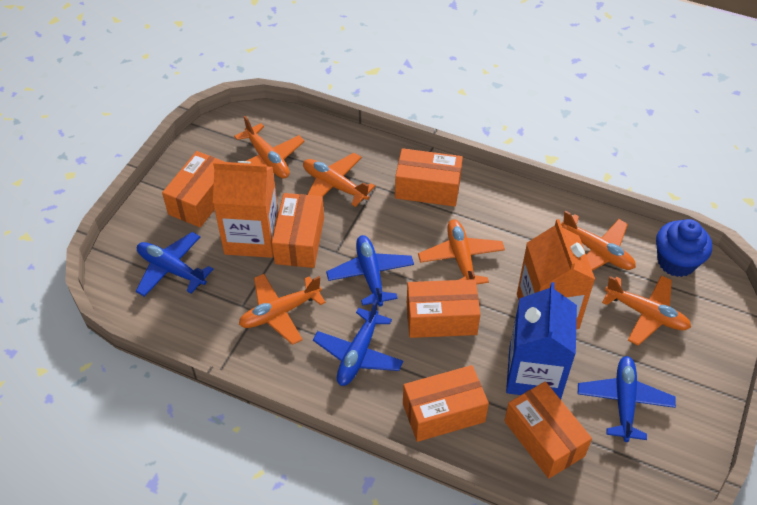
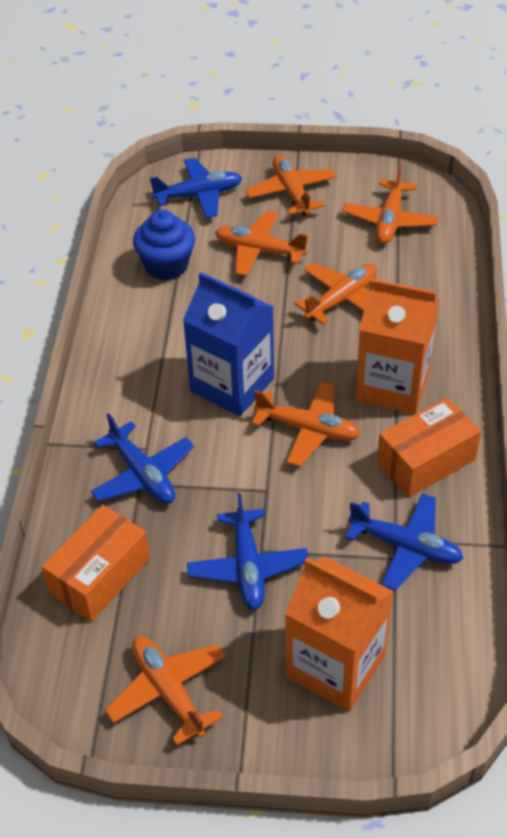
orange box: 6 -> 2

